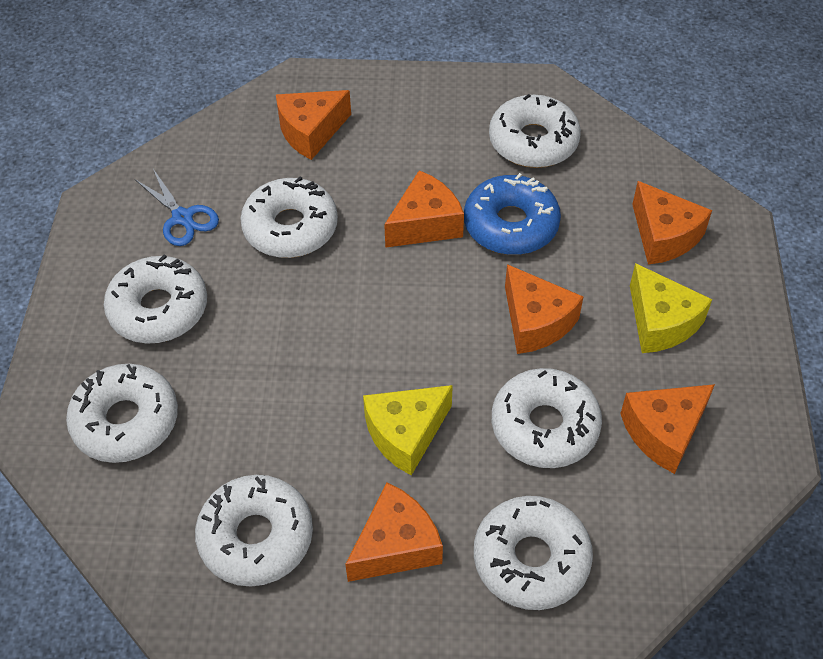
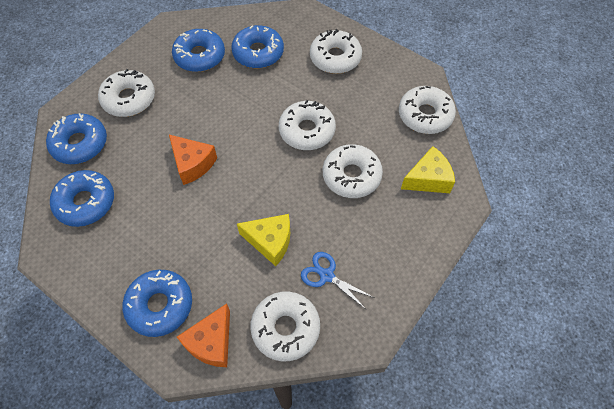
blue donut: 1 -> 5
orange cheese: 6 -> 2
white donut: 7 -> 6

